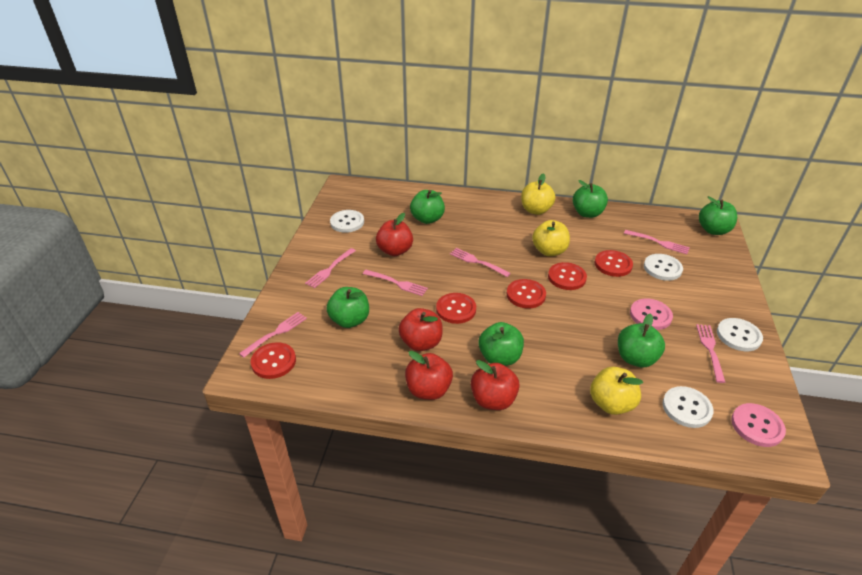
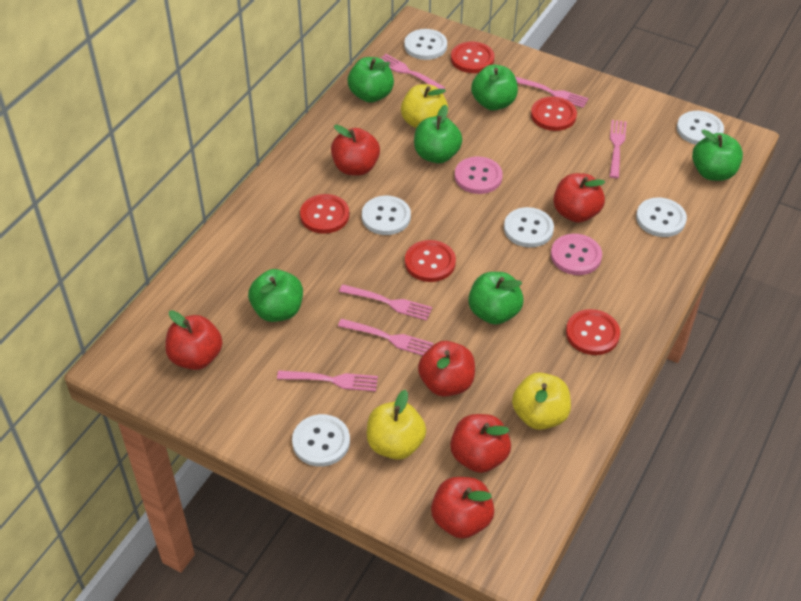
red apple: 4 -> 6
white button: 4 -> 6

